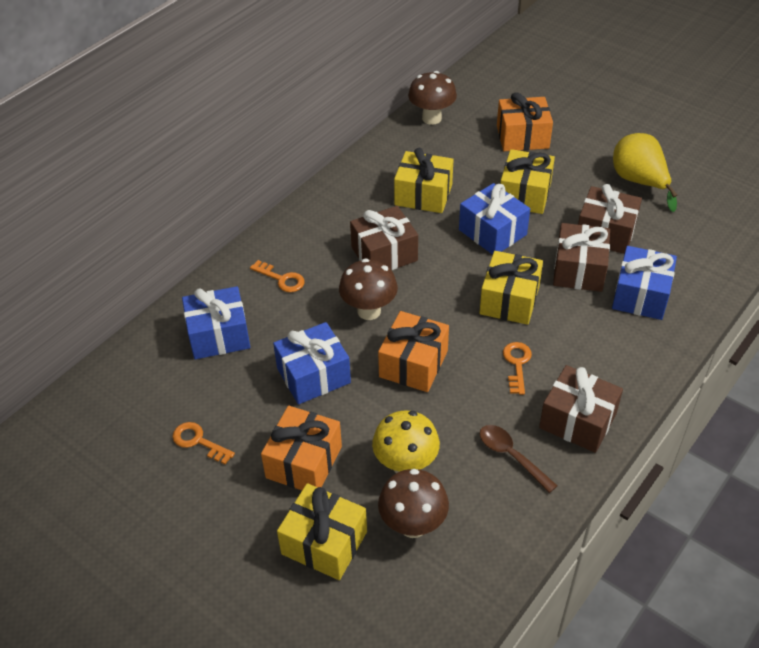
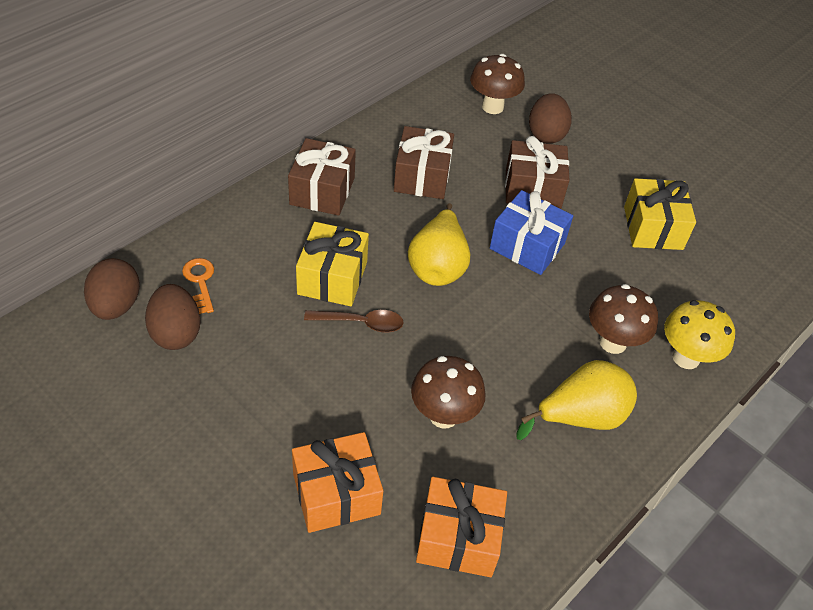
blue gift: 4 -> 1
brown egg: 0 -> 3
brown gift: 4 -> 3
orange gift: 3 -> 2
orange key: 3 -> 1
yellow gift: 4 -> 2
yellow pear: 1 -> 2

